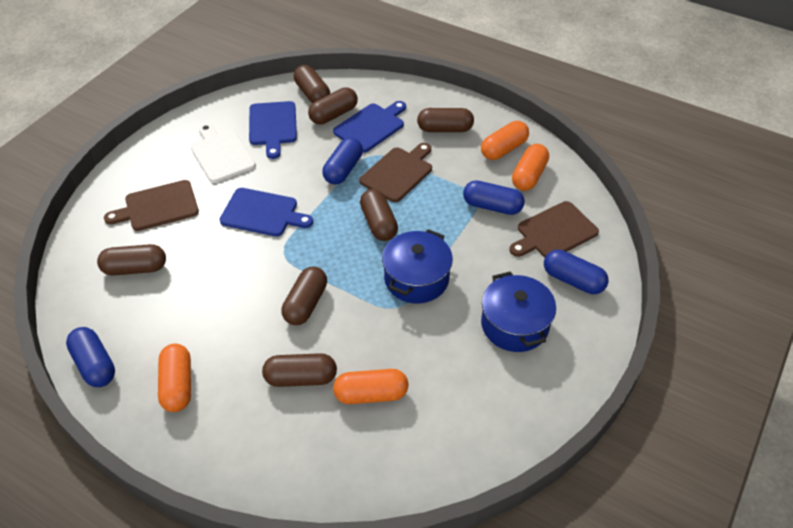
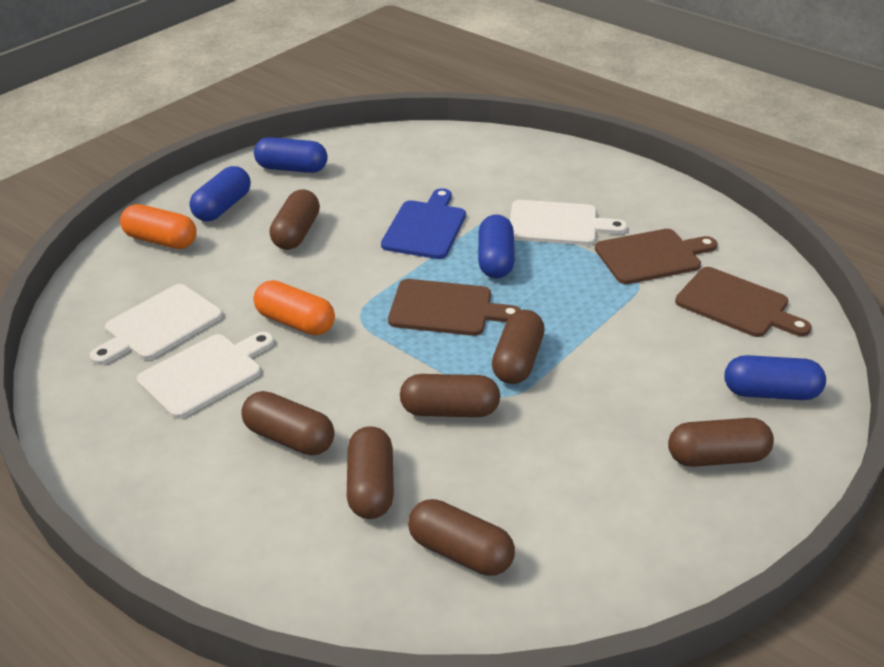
blue cutting board: 3 -> 1
blue pot: 2 -> 0
orange capsule: 4 -> 2
white cutting board: 1 -> 3

